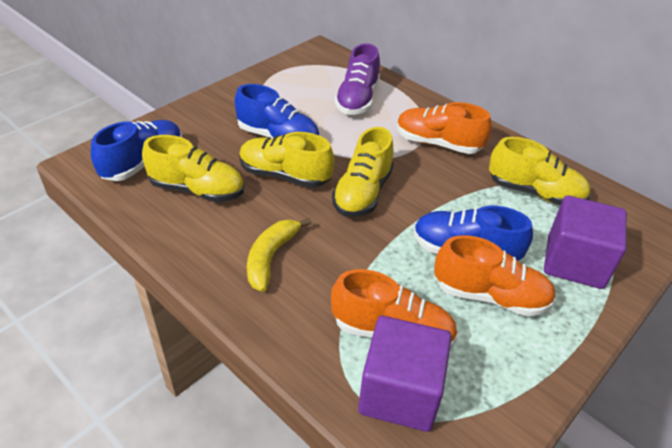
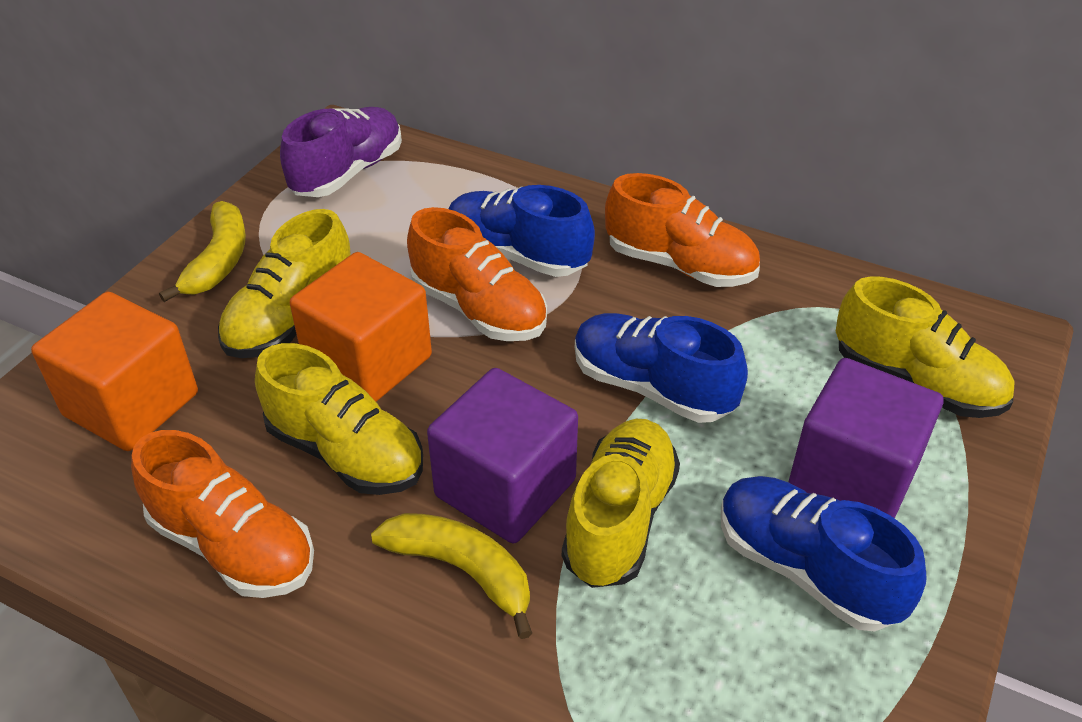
orange cube: 0 -> 2
yellow banana: 1 -> 2

